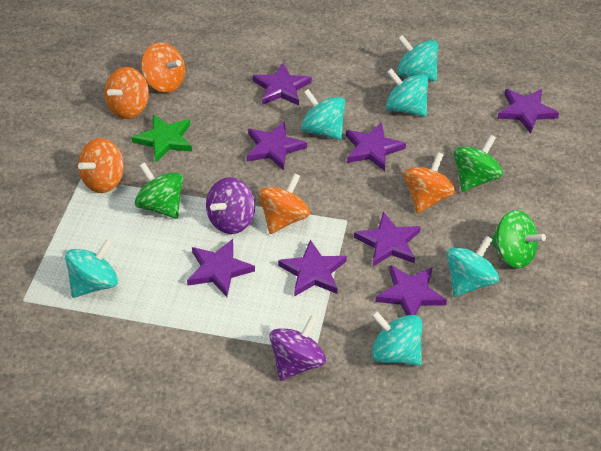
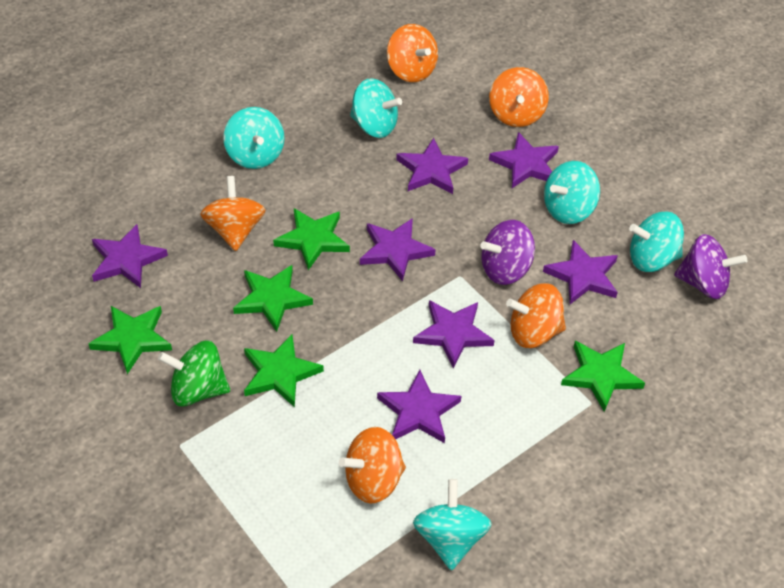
green spinning top: 3 -> 1
green star: 1 -> 5
purple star: 8 -> 7
turquoise spinning top: 6 -> 5

